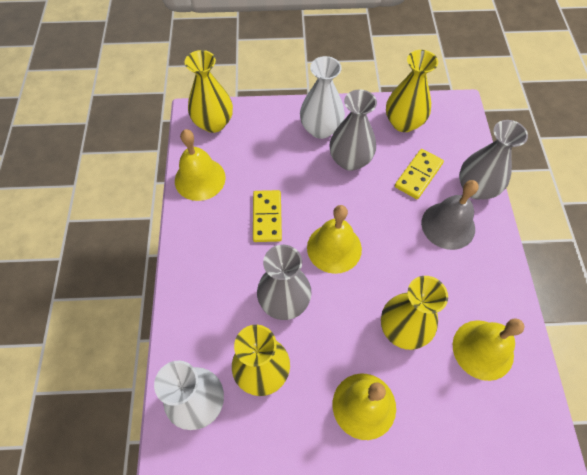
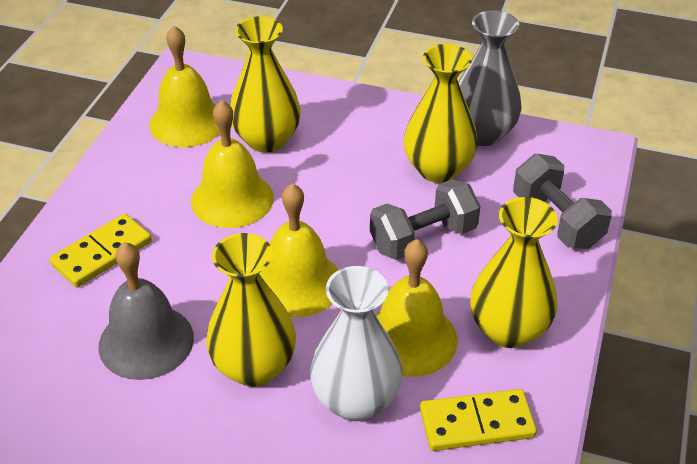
grey dumbbell: 0 -> 2
grey vase: 3 -> 1
white vase: 2 -> 1

